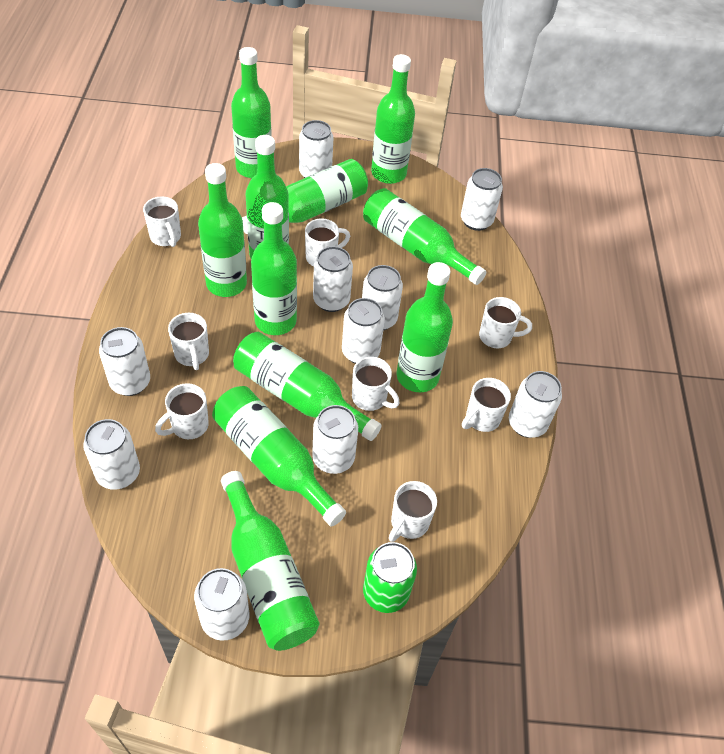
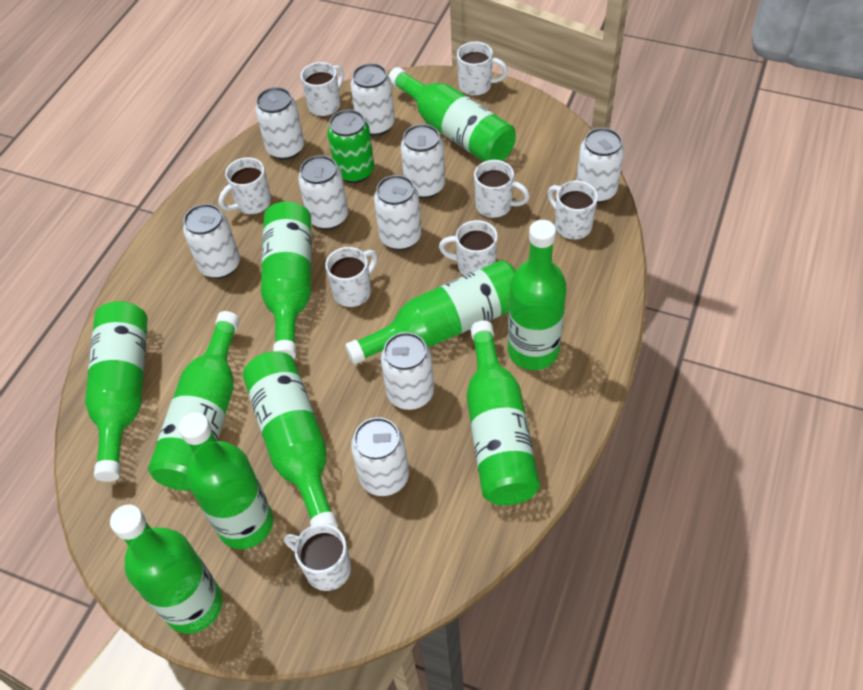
green bottle: 11 -> 10
white can: 10 -> 9

